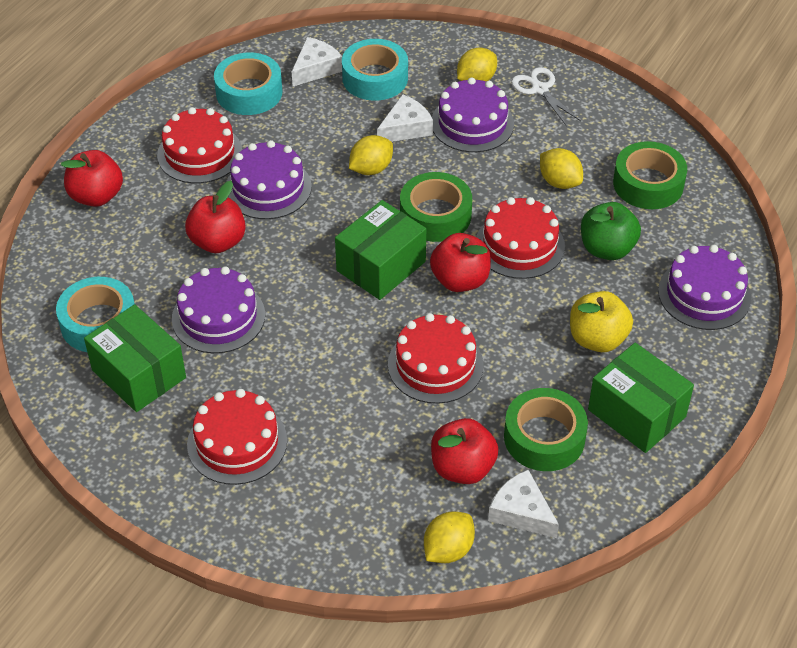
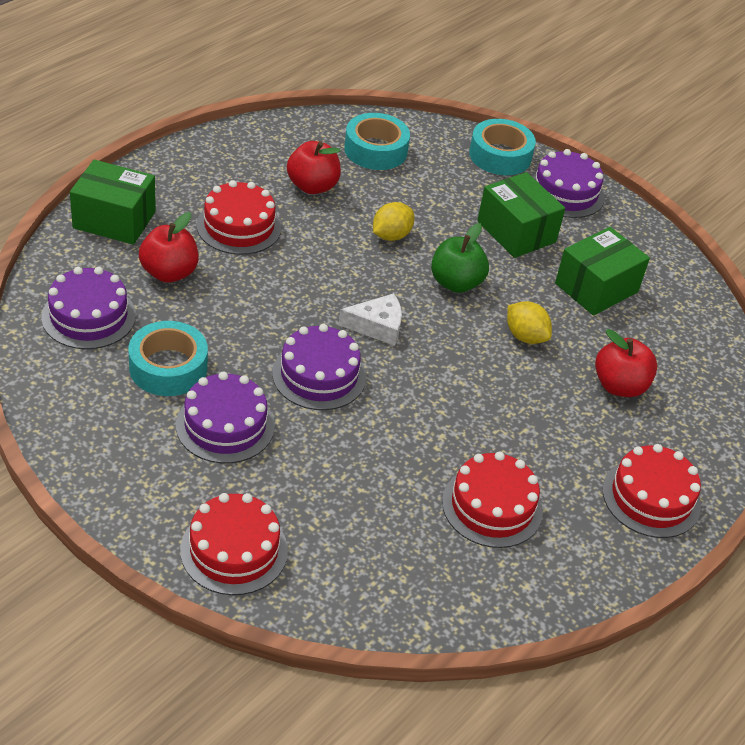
green tape: 3 -> 0
red apple: 4 -> 3
white cheese: 3 -> 1
white scissors: 1 -> 0
yellow apple: 1 -> 0
yellow lemon: 4 -> 2

